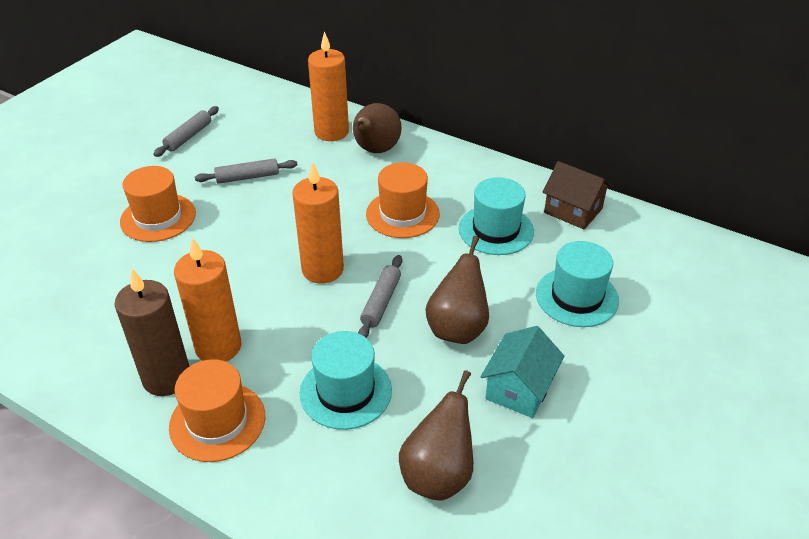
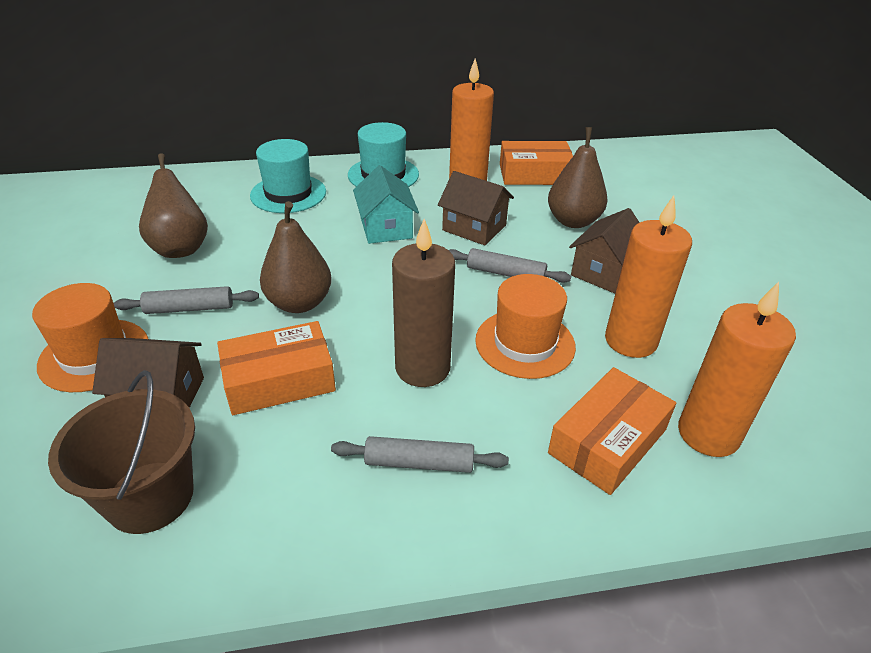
brown bucket: 0 -> 1
brown house: 1 -> 3
orange box: 0 -> 3
orange hat: 3 -> 2
turquoise hat: 3 -> 2

